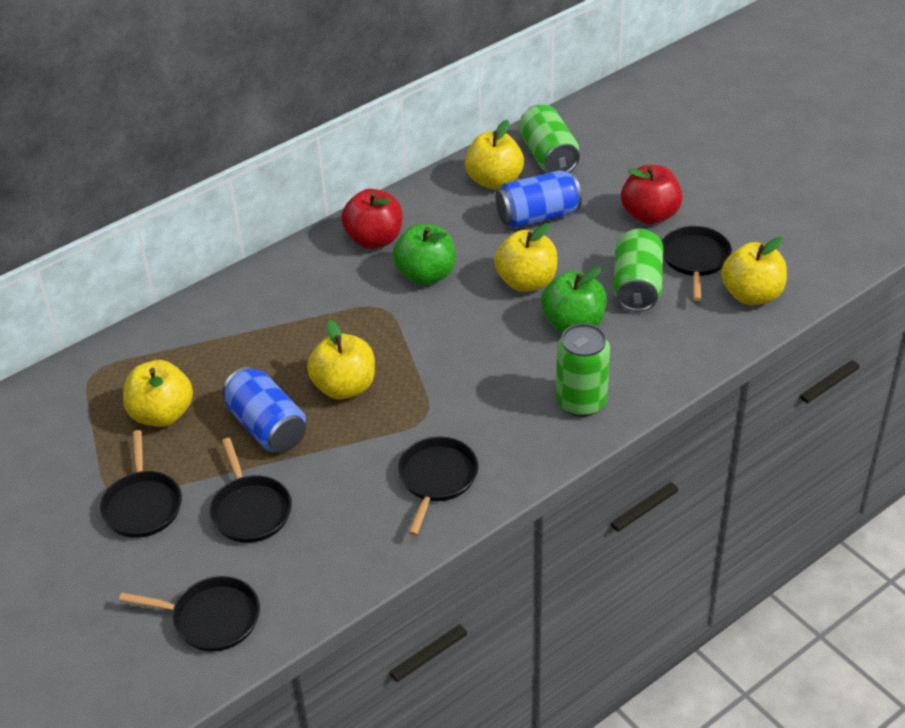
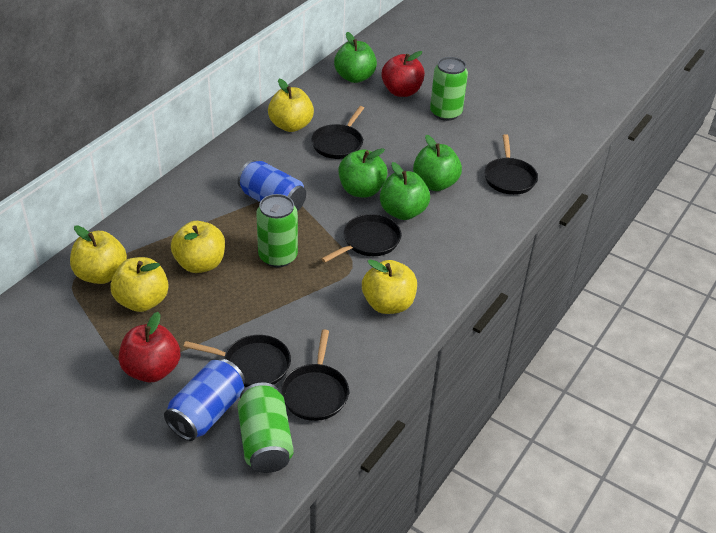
green apple: 2 -> 4

